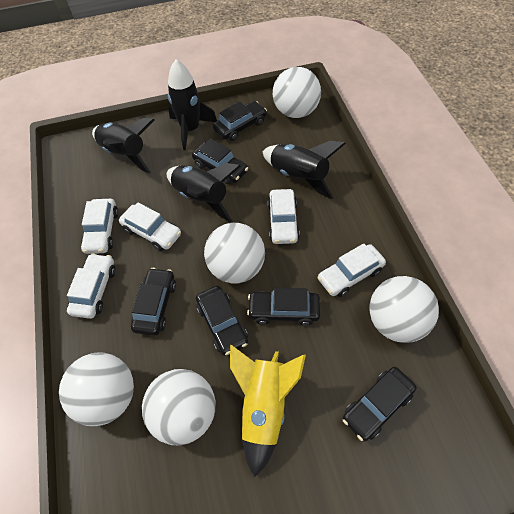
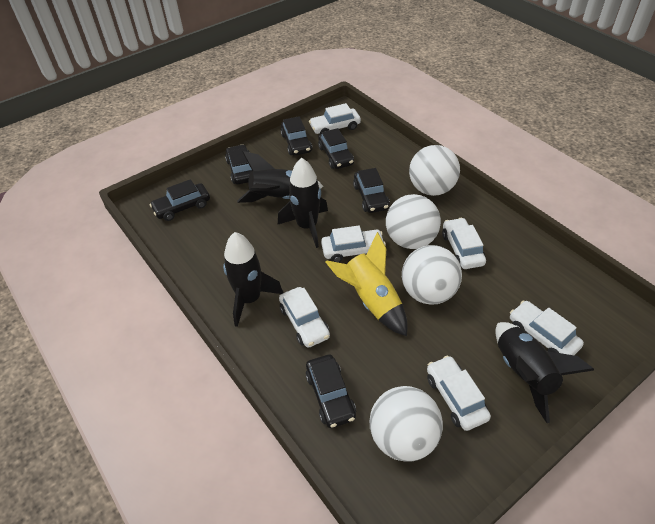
white ball: 5 -> 4
white car: 5 -> 6

